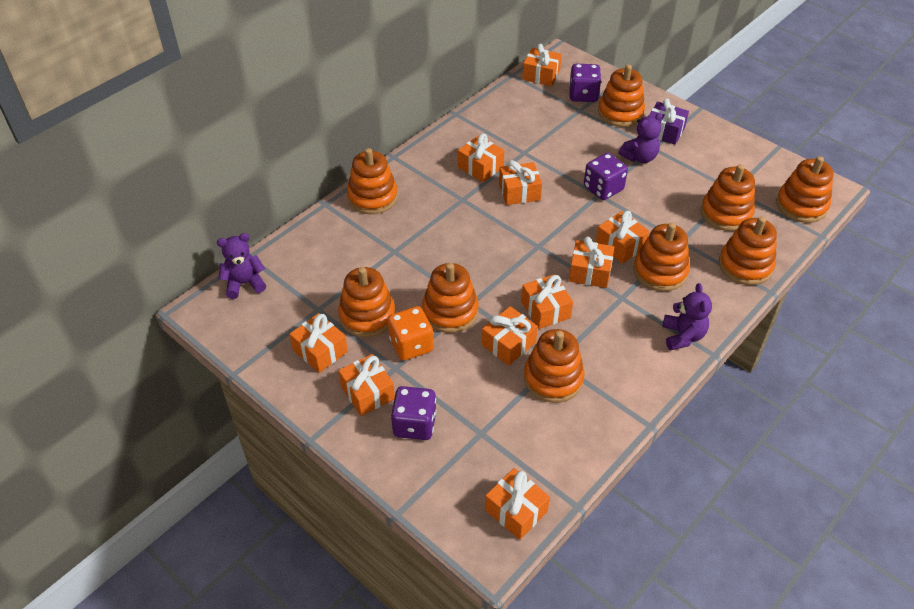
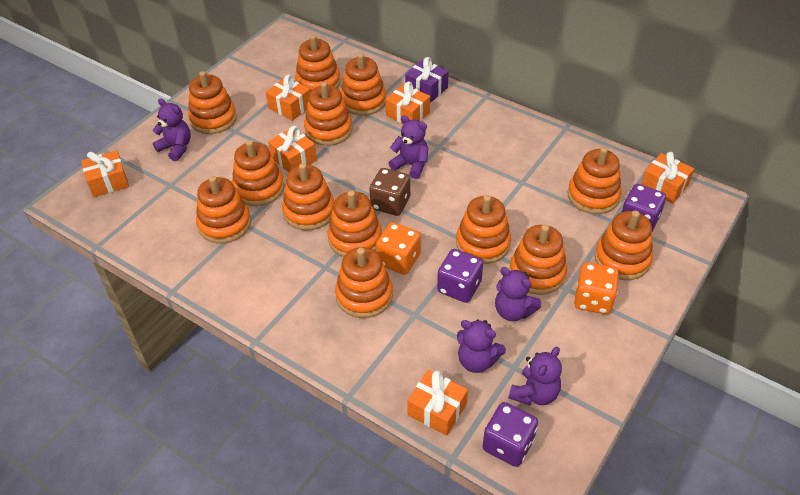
brown dice: 0 -> 1
orange dice: 1 -> 2
orange gift: 10 -> 6
orange stacking toy: 9 -> 13
purple teddy bear: 3 -> 5

